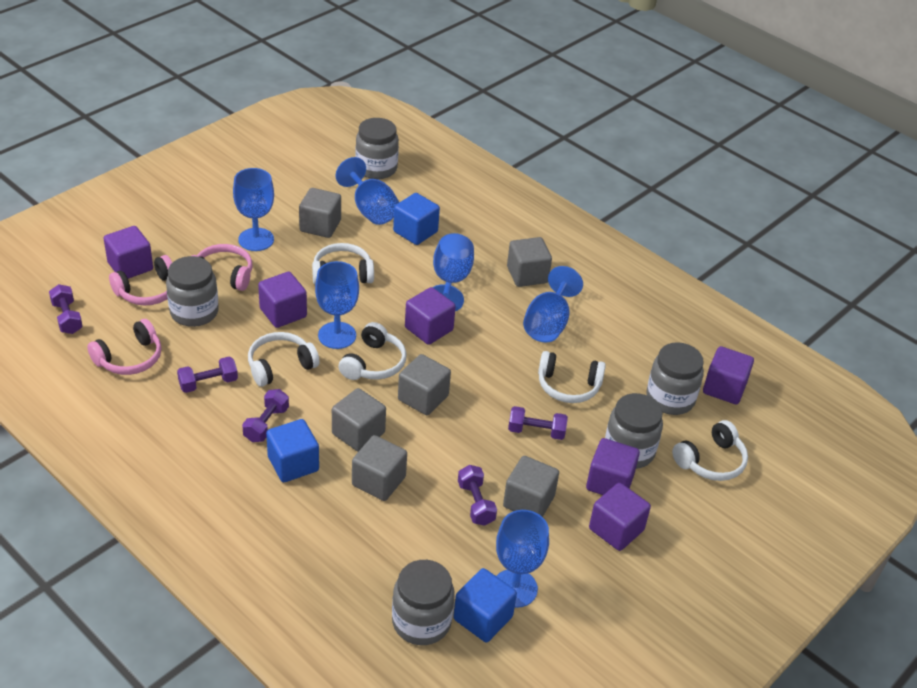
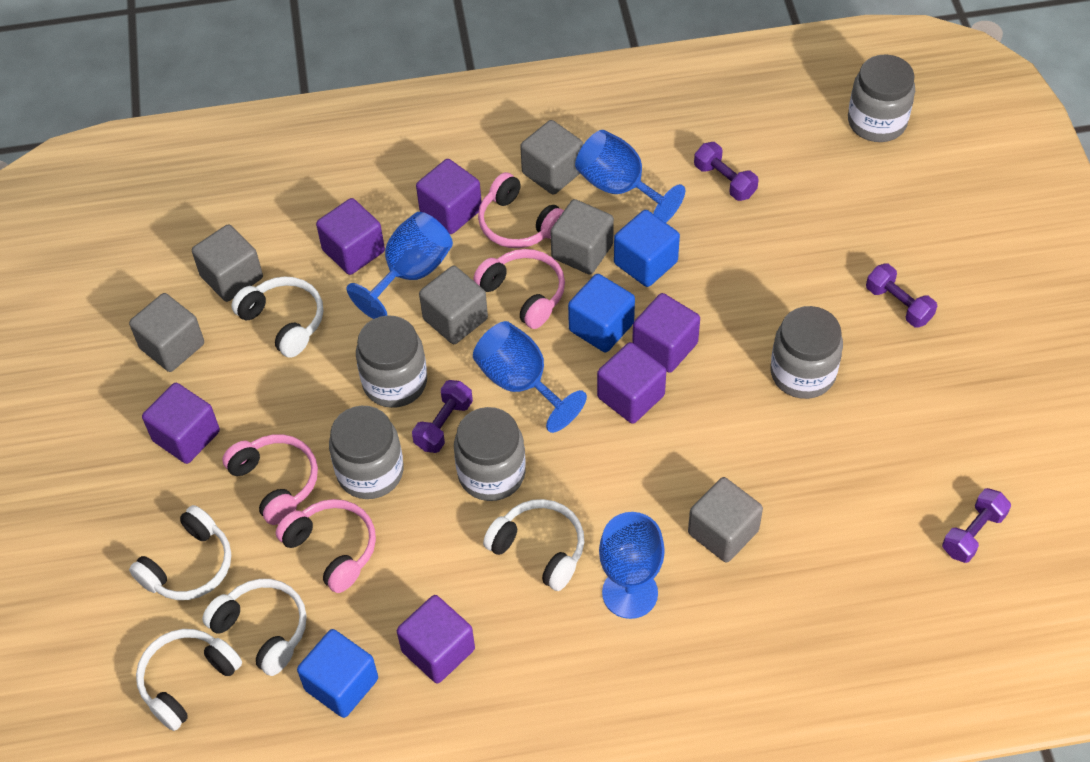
blue goblet: 6 -> 4
pink headphones: 3 -> 4
purple dumbbell: 5 -> 4

